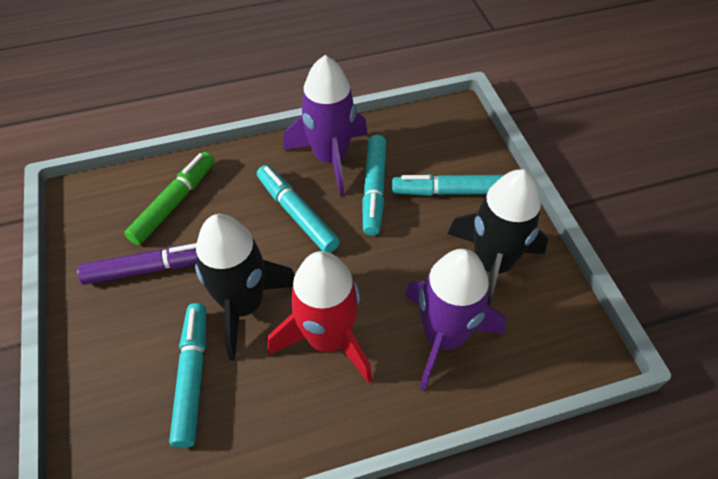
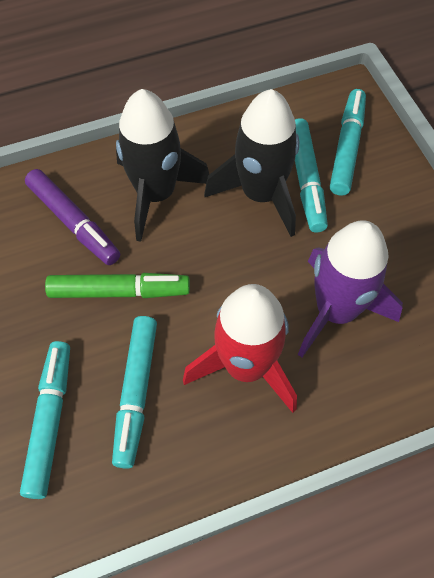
purple rocket: 2 -> 1

